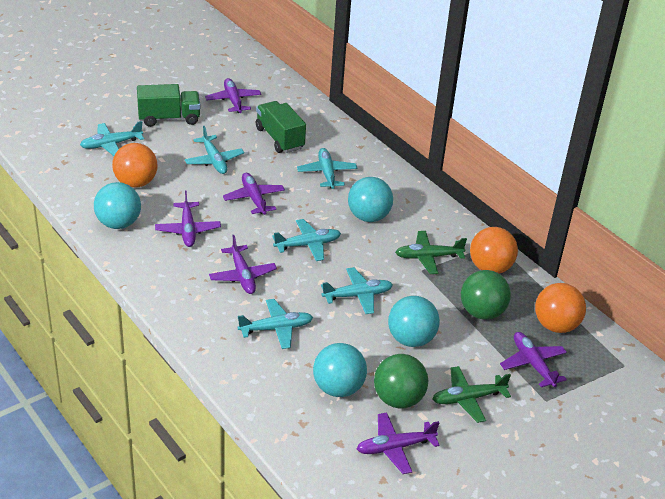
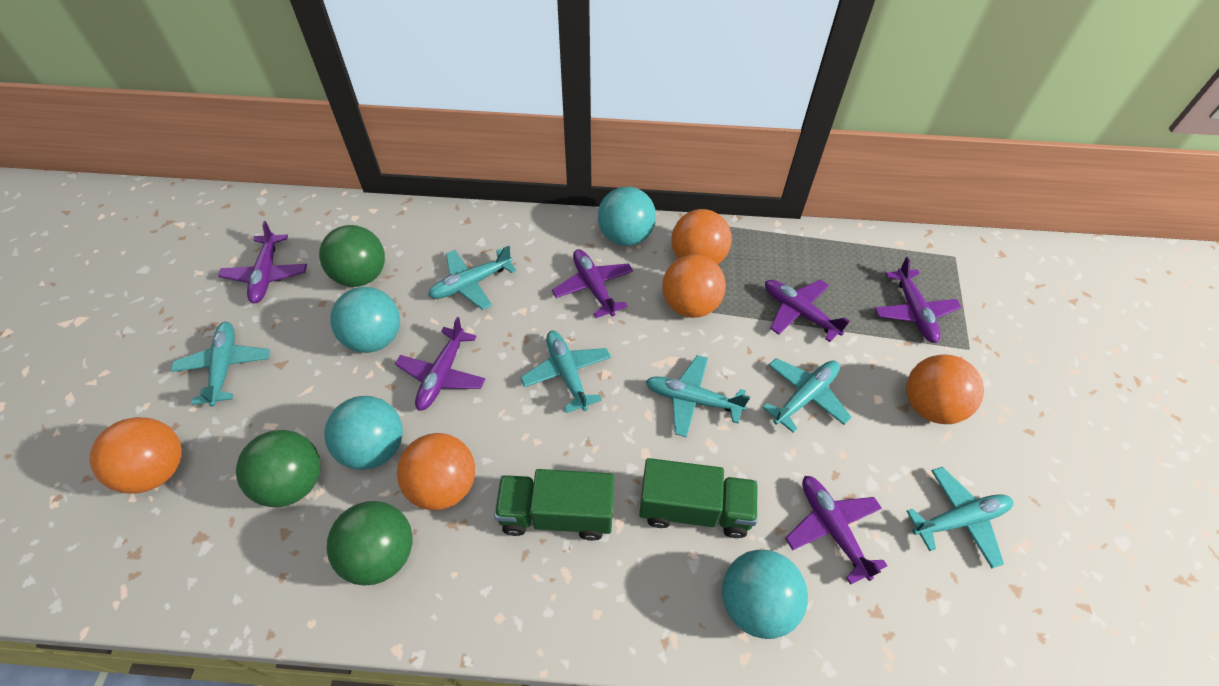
green ball: 2 -> 3
green plane: 2 -> 0
orange ball: 3 -> 5

